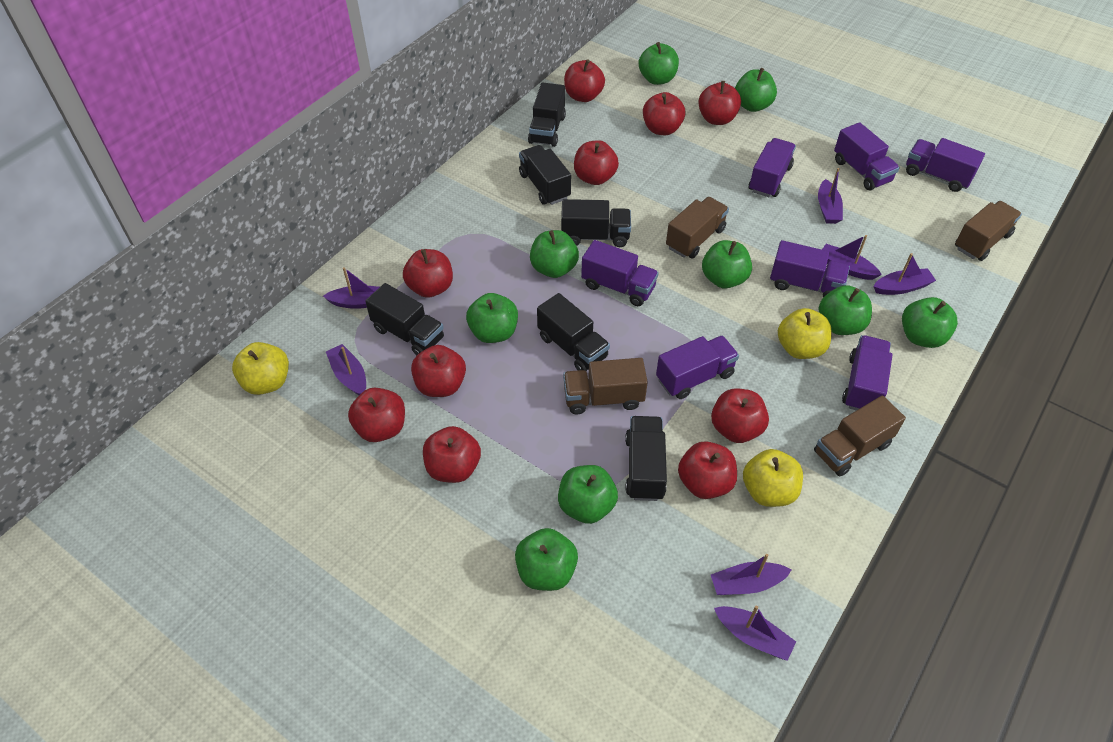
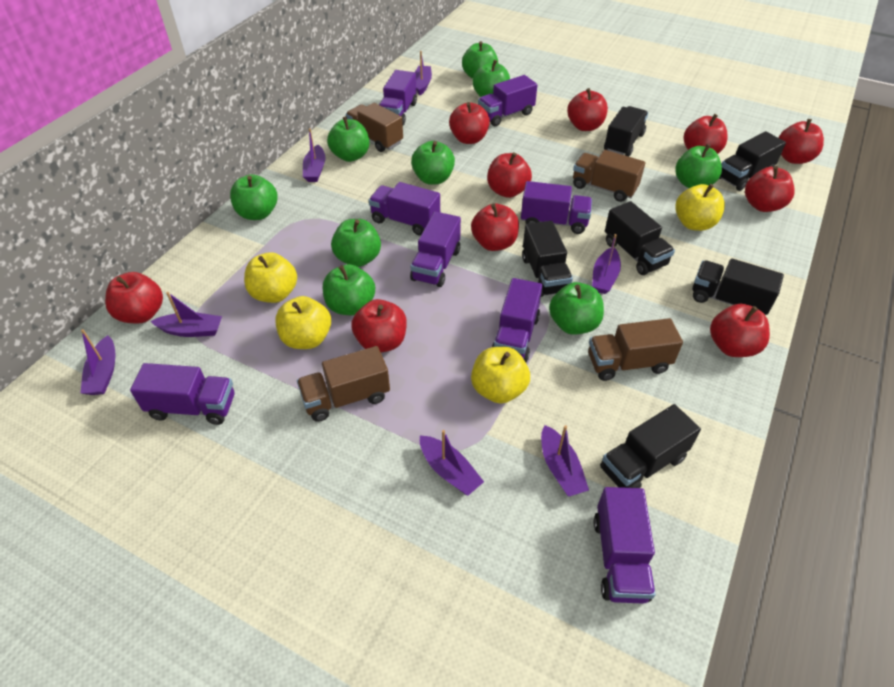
purple truck: 7 -> 8
yellow apple: 3 -> 4

